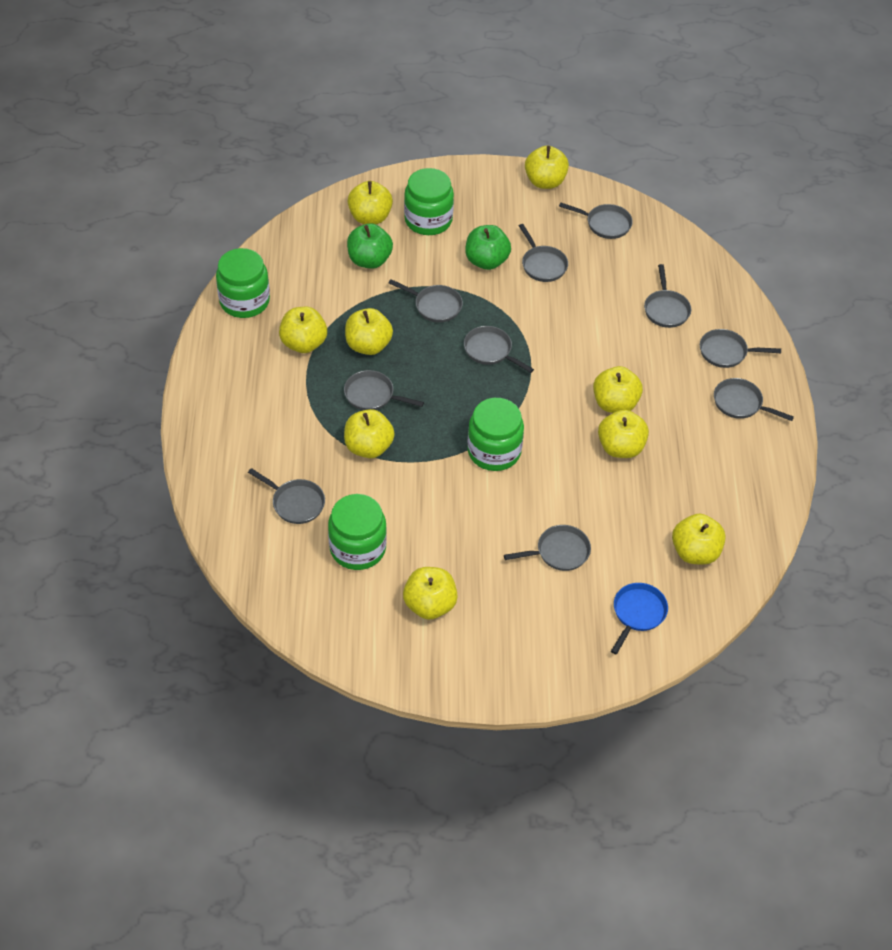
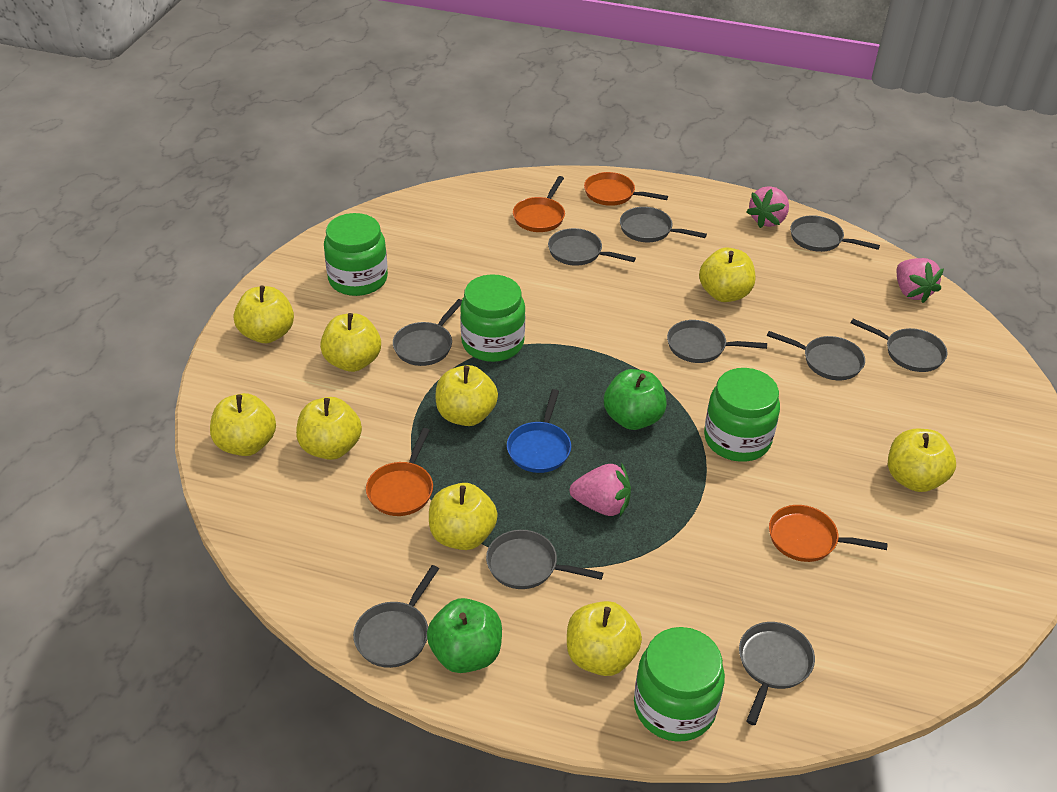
orange pan: 0 -> 4
pink strawberry: 0 -> 3

